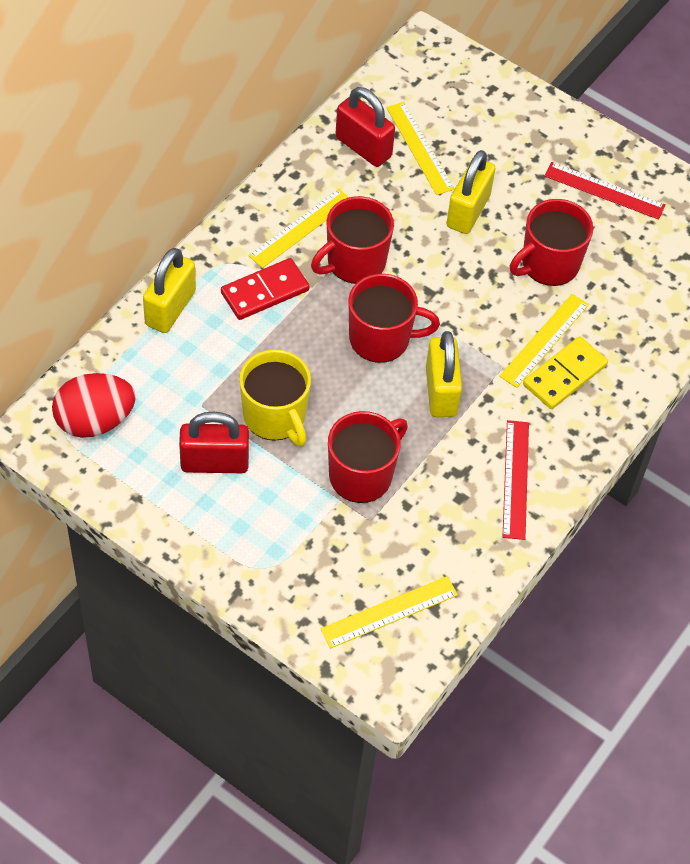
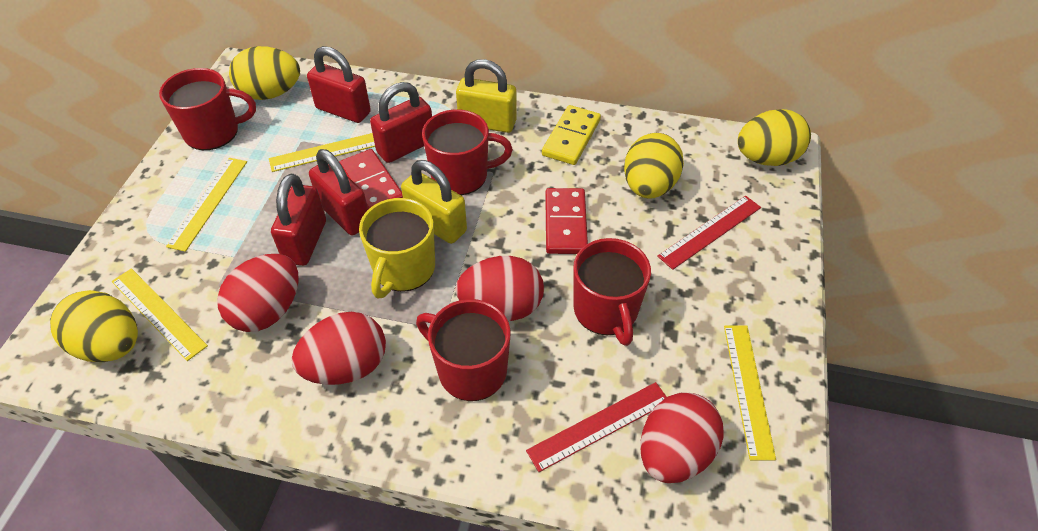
red domino: 1 -> 2
red egg: 1 -> 4
red padlock: 2 -> 4
yellow egg: 0 -> 4
yellow padlock: 3 -> 2

